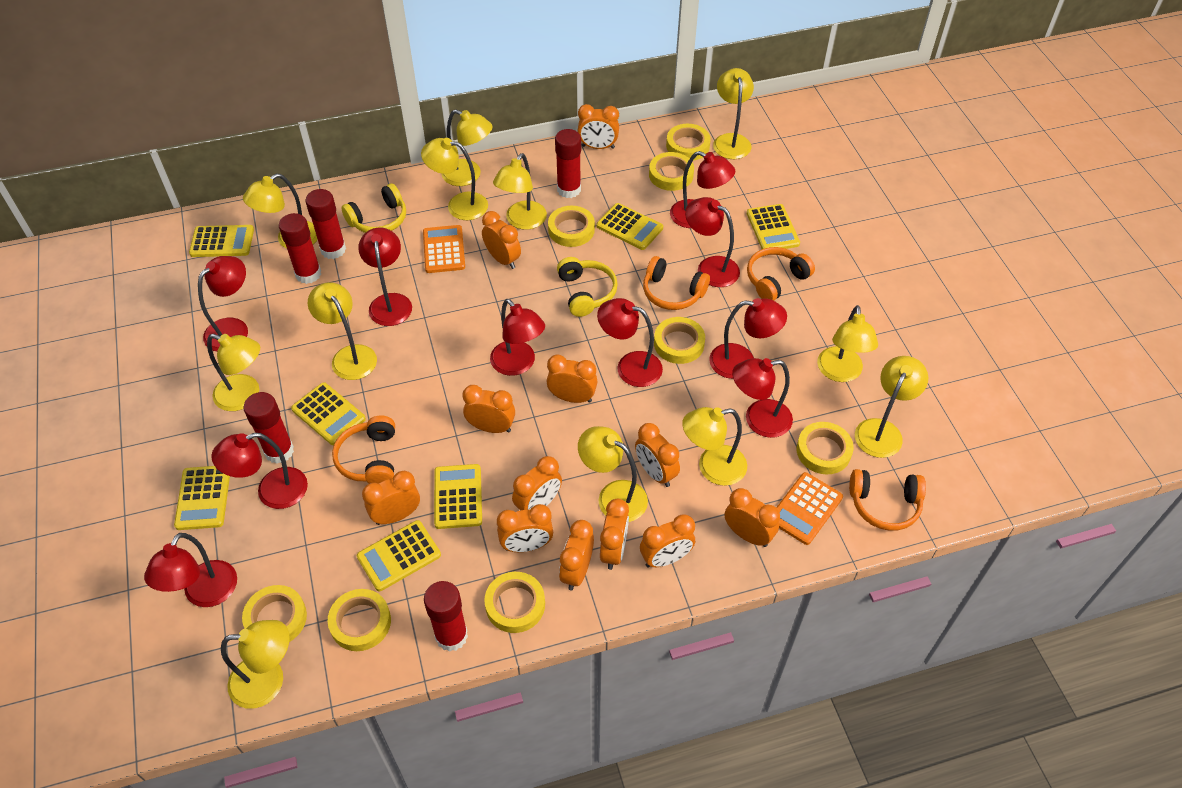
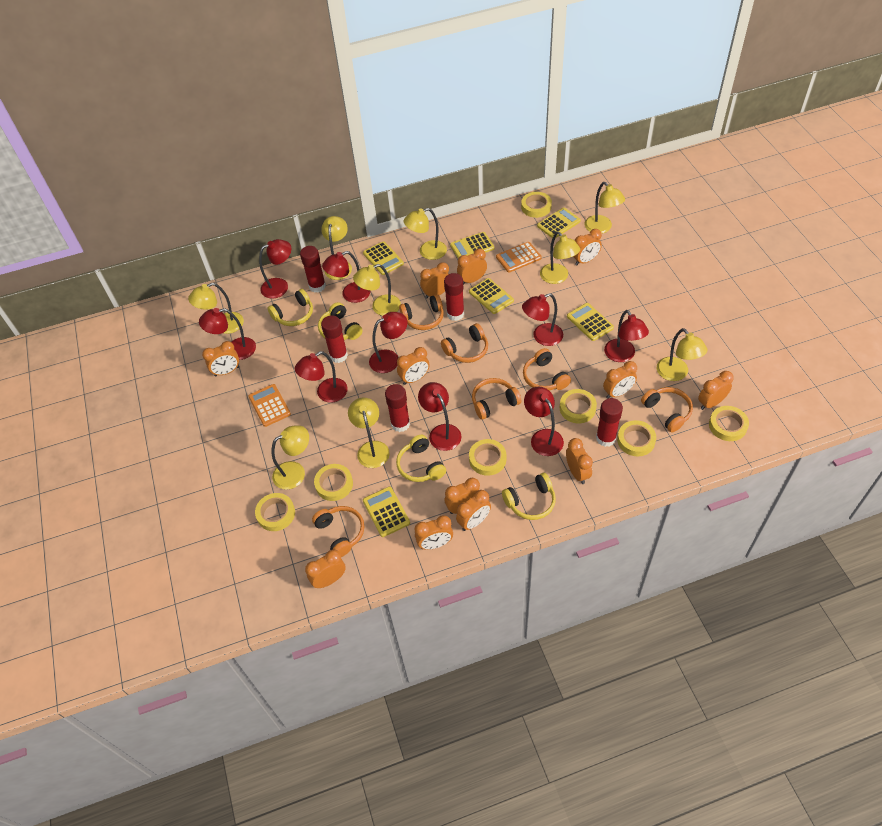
orange headphones: 4 -> 6
red lamp: 10 -> 9
yellow calculator: 7 -> 6
yellow headphones: 2 -> 4
yellow lamp: 12 -> 9
yellow tape: 8 -> 7

